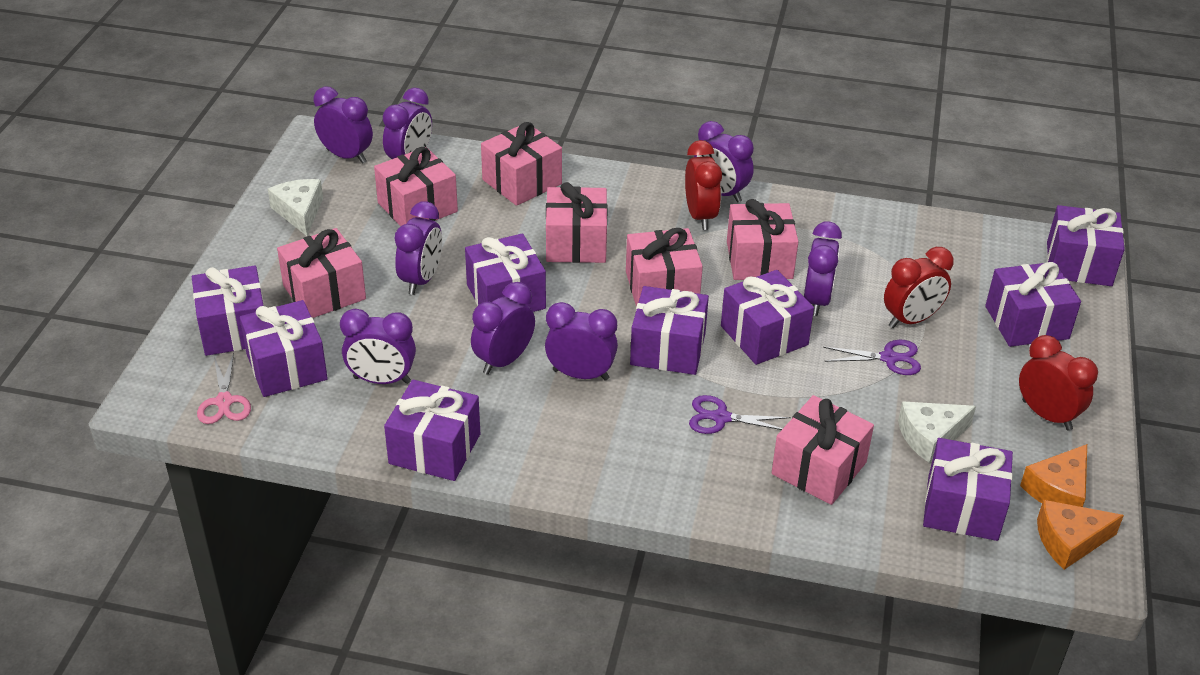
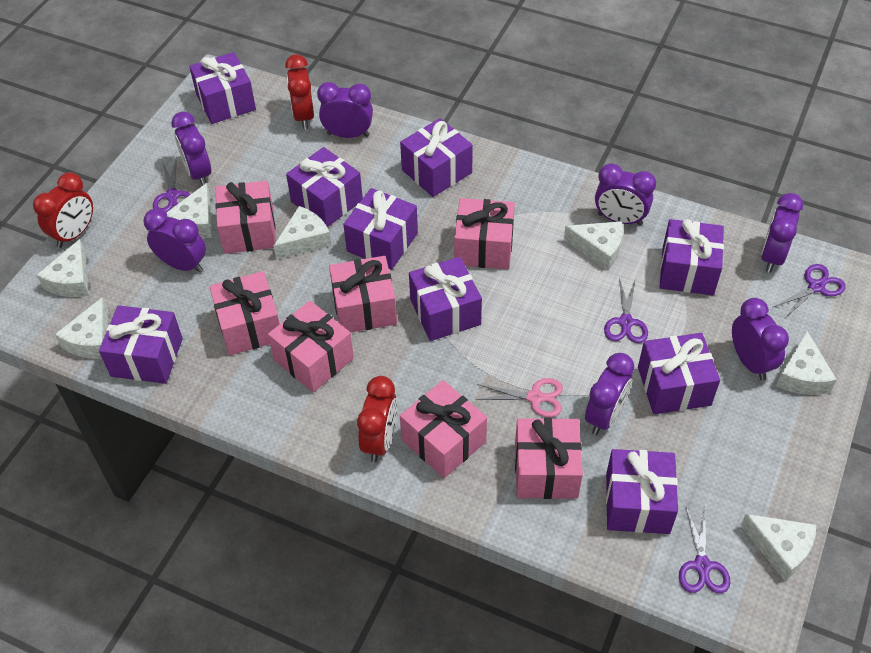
orange cheese: 2 -> 0
purple clock: 8 -> 7
purple scissors: 2 -> 4
white cheese: 2 -> 7

